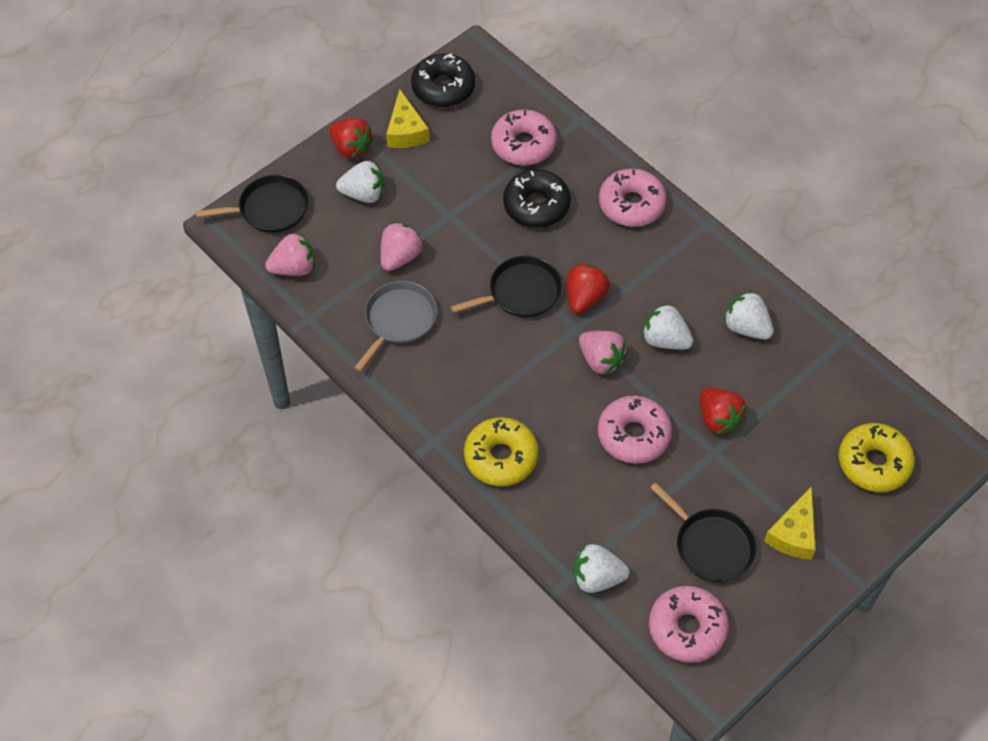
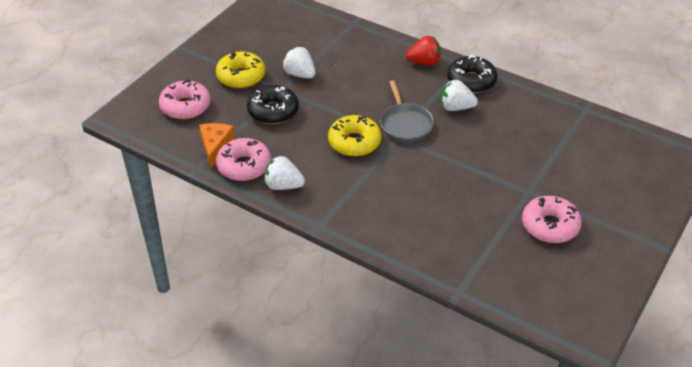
black pan: 3 -> 0
orange cheese: 0 -> 1
pink donut: 4 -> 3
pink strawberry: 3 -> 0
red strawberry: 3 -> 1
white strawberry: 4 -> 3
yellow cheese: 2 -> 0

